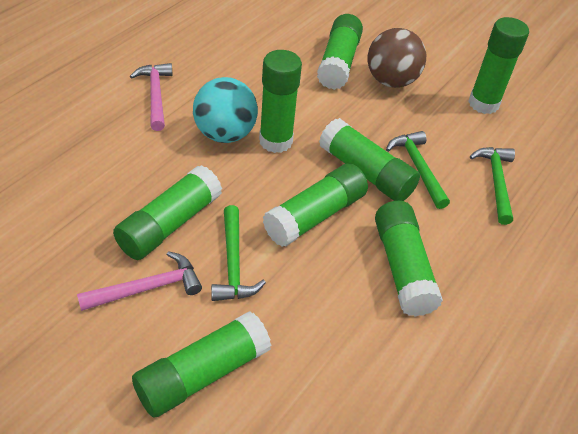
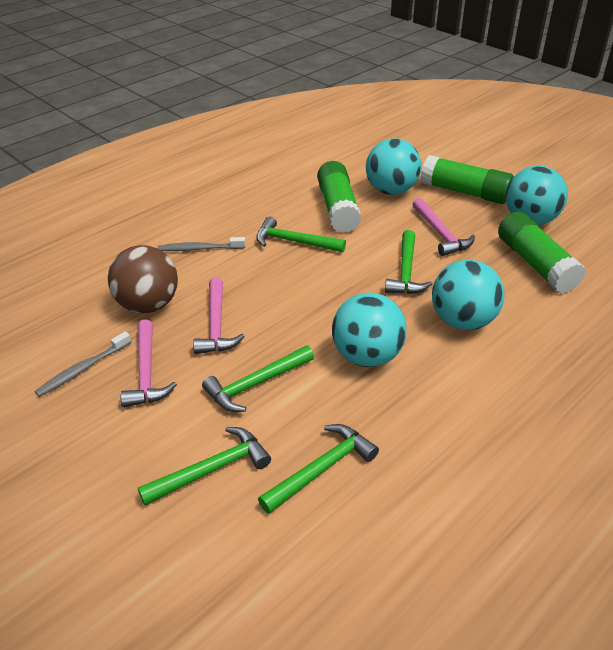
green glue stick: 8 -> 3
green hammer: 3 -> 5
grey toothbrush: 0 -> 2
pink hammer: 2 -> 3
turquoise ball: 1 -> 4

